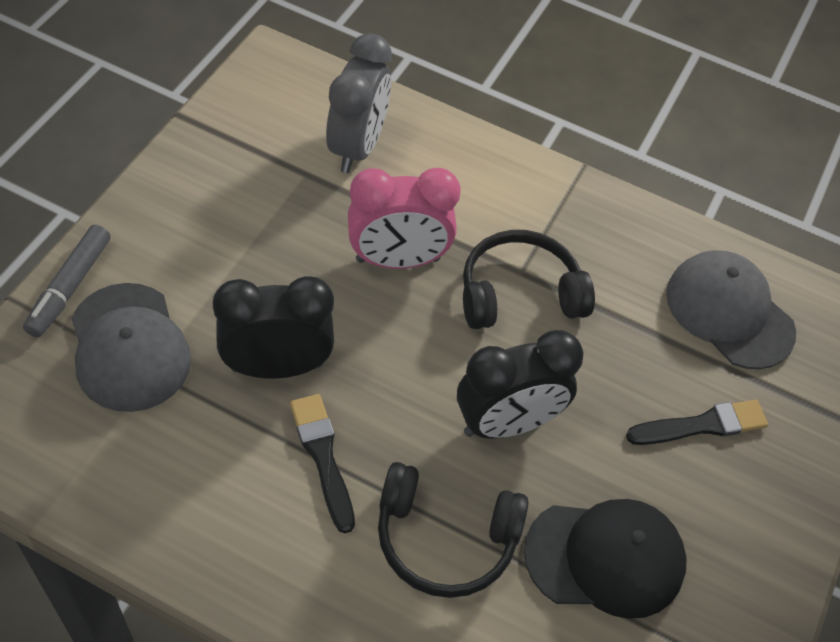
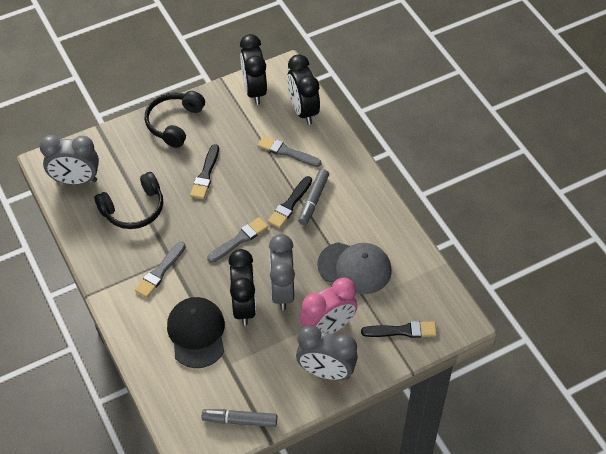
black brush: 2 -> 3
black clock: 2 -> 3
grey brush: 0 -> 3
grey cap: 2 -> 1
grey clock: 1 -> 3
grey marker: 1 -> 2

